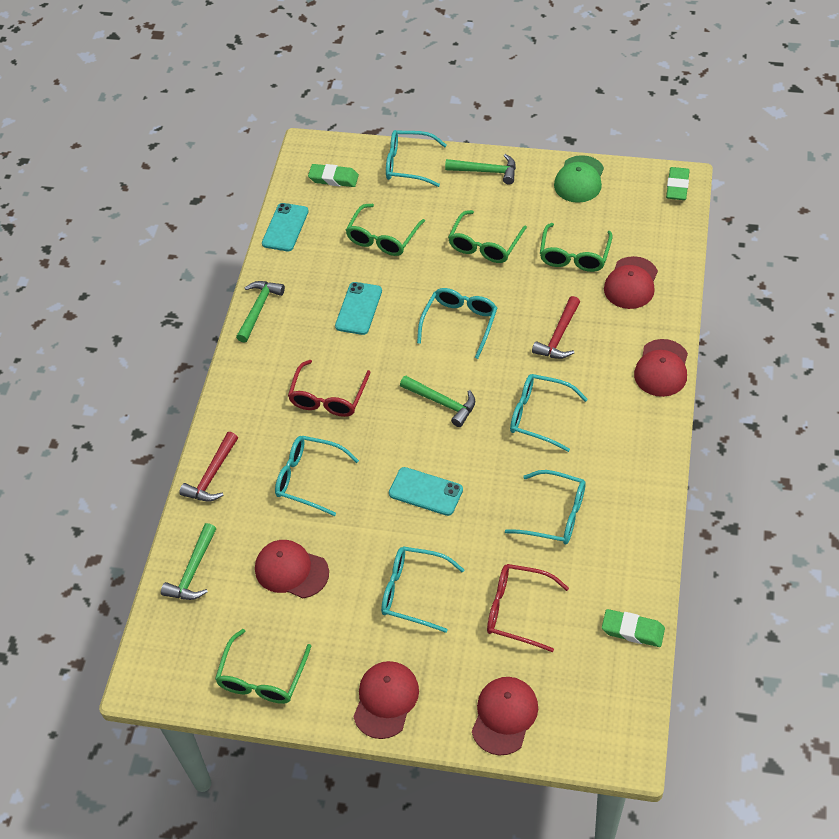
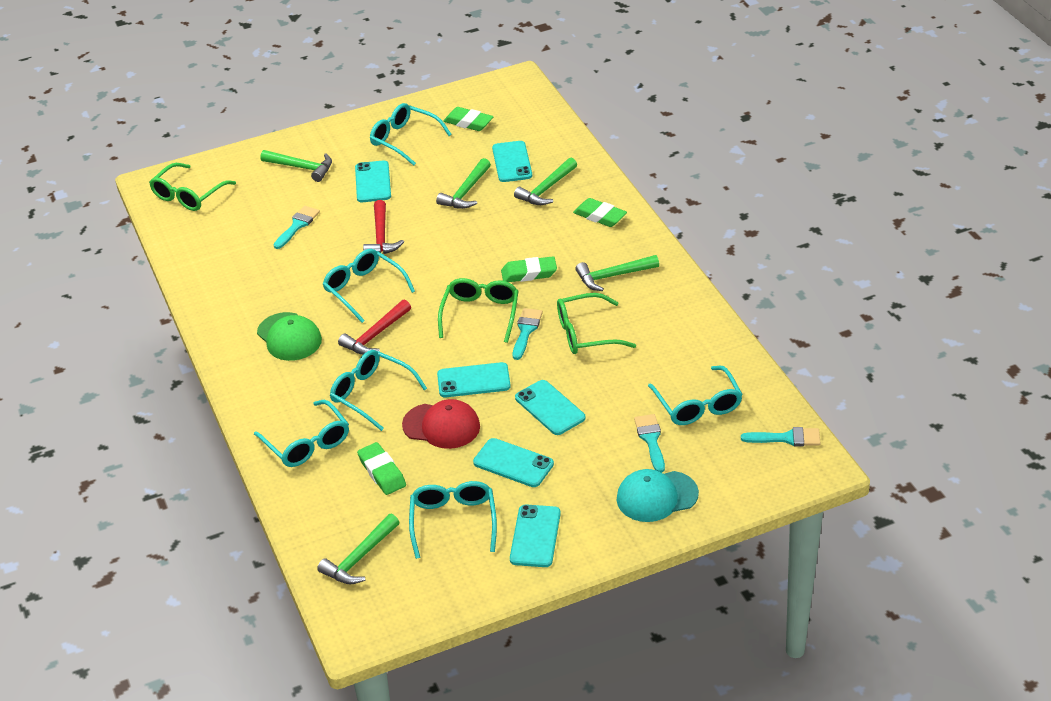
green eraser: 3 -> 4
green glasses: 4 -> 3
green hammer: 4 -> 5
red cap: 5 -> 1
red glasses: 2 -> 0
turquoise brush: 0 -> 4
turquoise cap: 0 -> 1
turquoise phone: 3 -> 6

